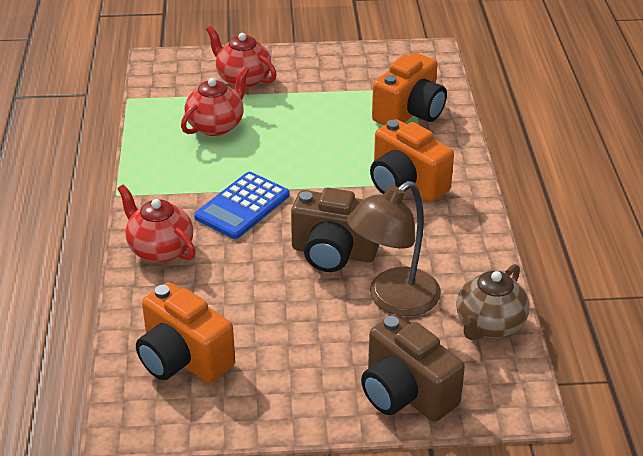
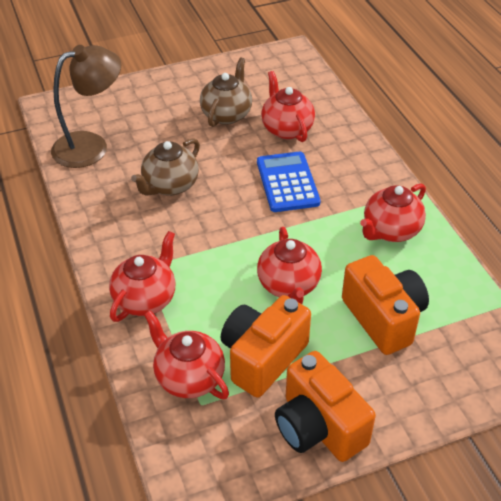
brown camera: 2 -> 0
brown teapot: 1 -> 2
red teapot: 3 -> 5

